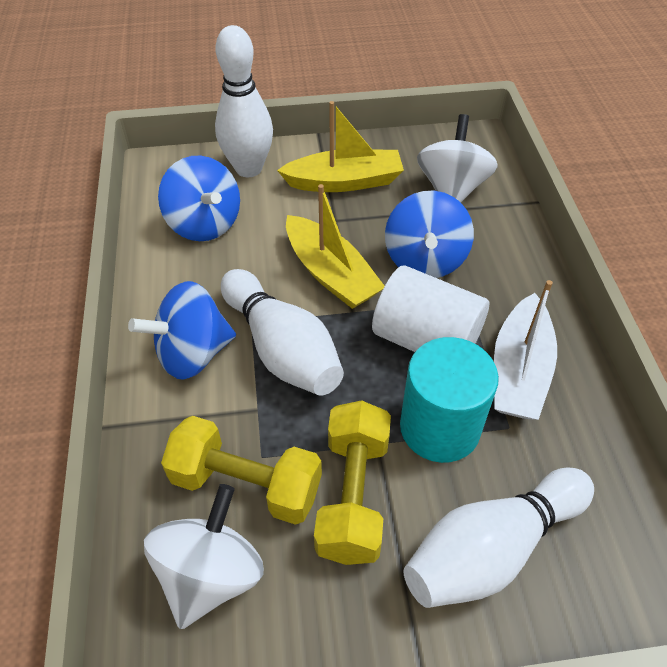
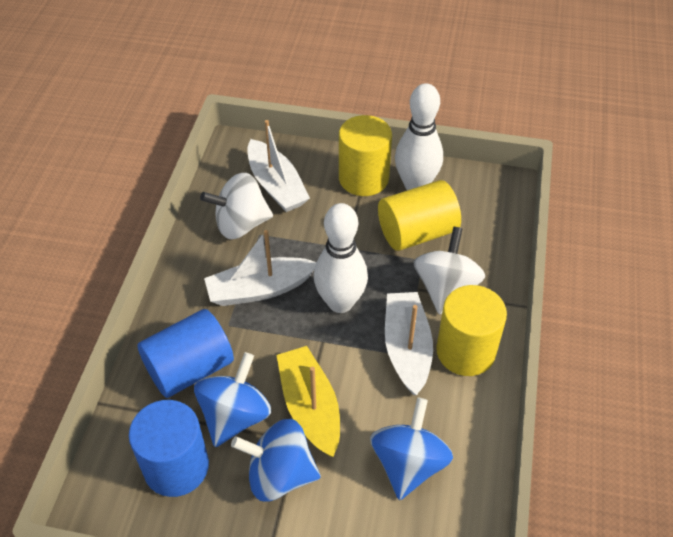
blue cylinder: 0 -> 2
turquoise cylinder: 1 -> 0
white boat: 1 -> 3
white bowling pin: 3 -> 2
white cylinder: 1 -> 0
yellow boat: 2 -> 1
yellow cylinder: 0 -> 3
yellow dumbbell: 2 -> 0

